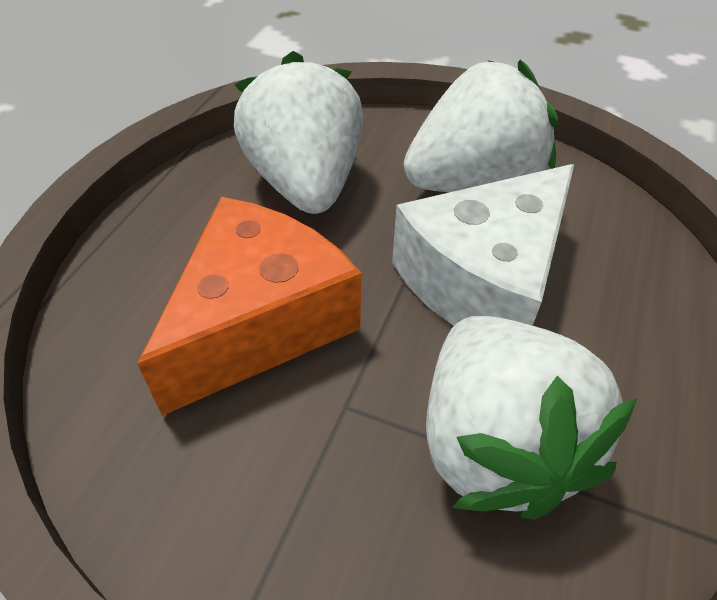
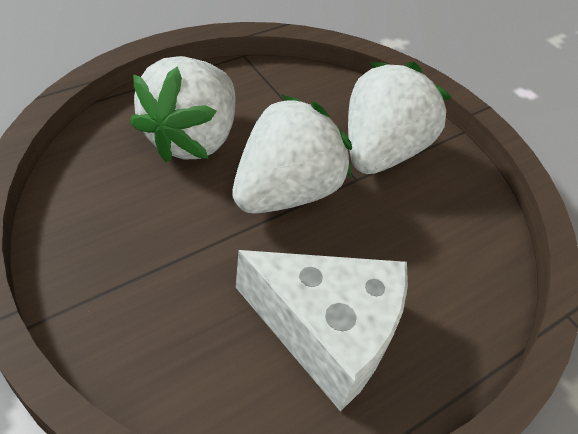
orange cheese: 1 -> 0

